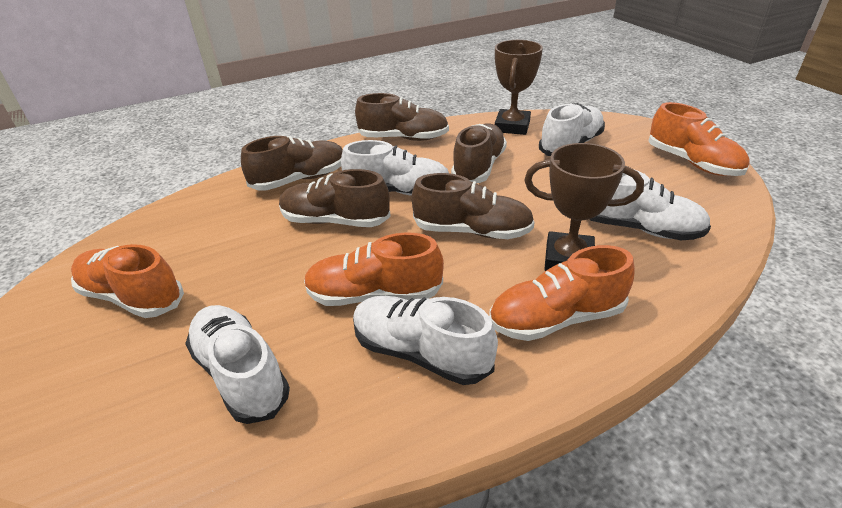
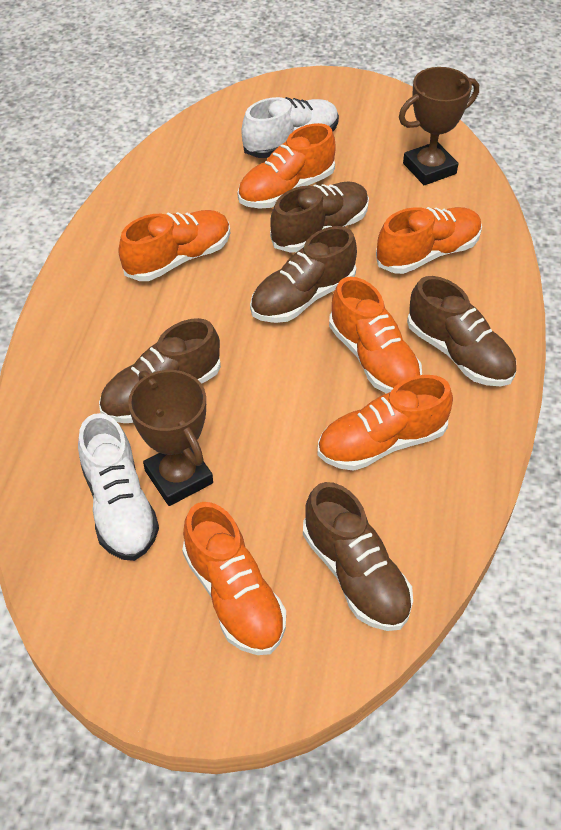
orange shoe: 4 -> 6
white shoe: 5 -> 2

